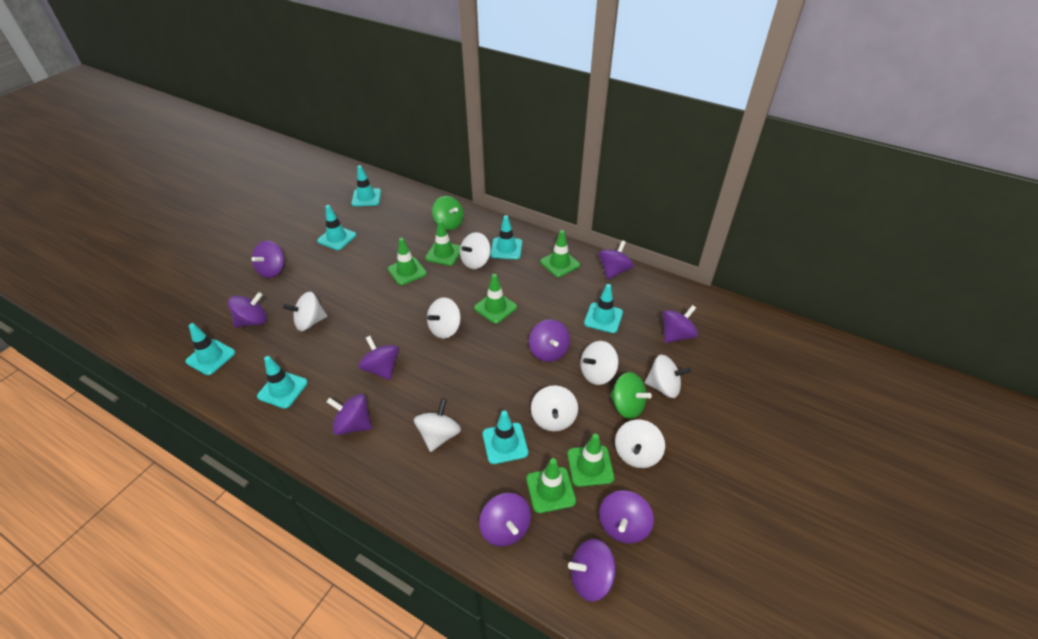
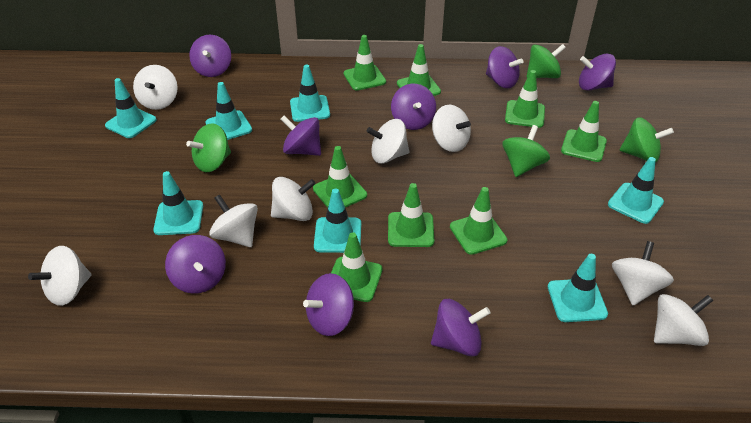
green spinning top: 2 -> 4
green traffic cone: 6 -> 8
purple spinning top: 10 -> 8

